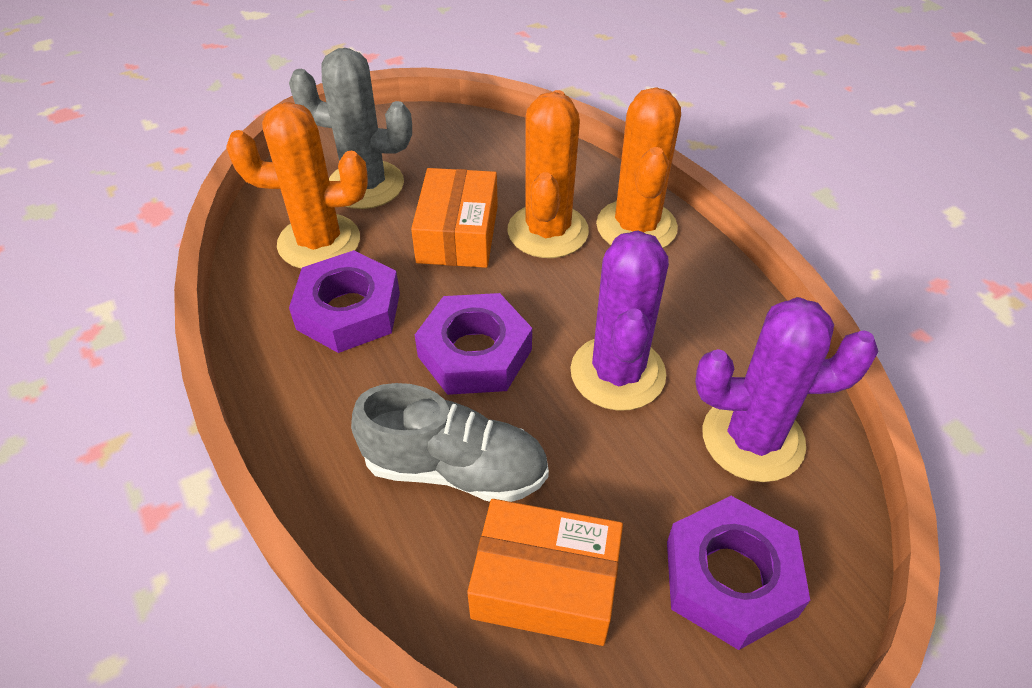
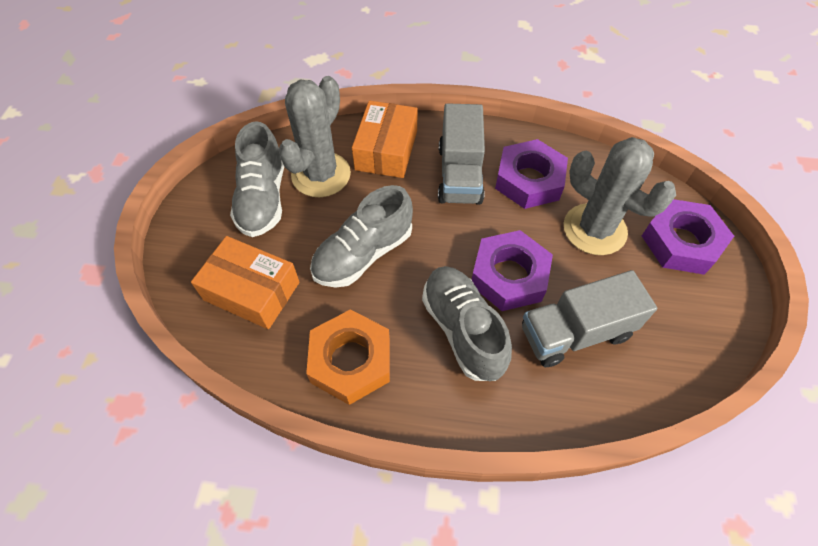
grey cactus: 1 -> 2
grey shoe: 1 -> 3
grey truck: 0 -> 2
orange cactus: 3 -> 0
orange nut: 0 -> 1
purple cactus: 2 -> 0

